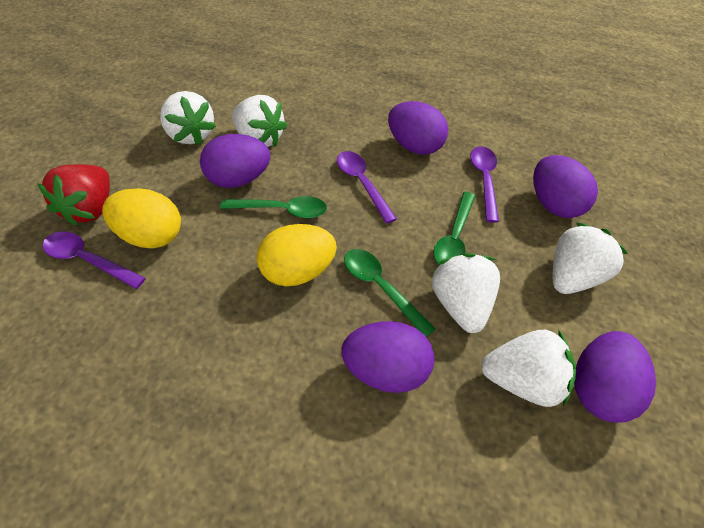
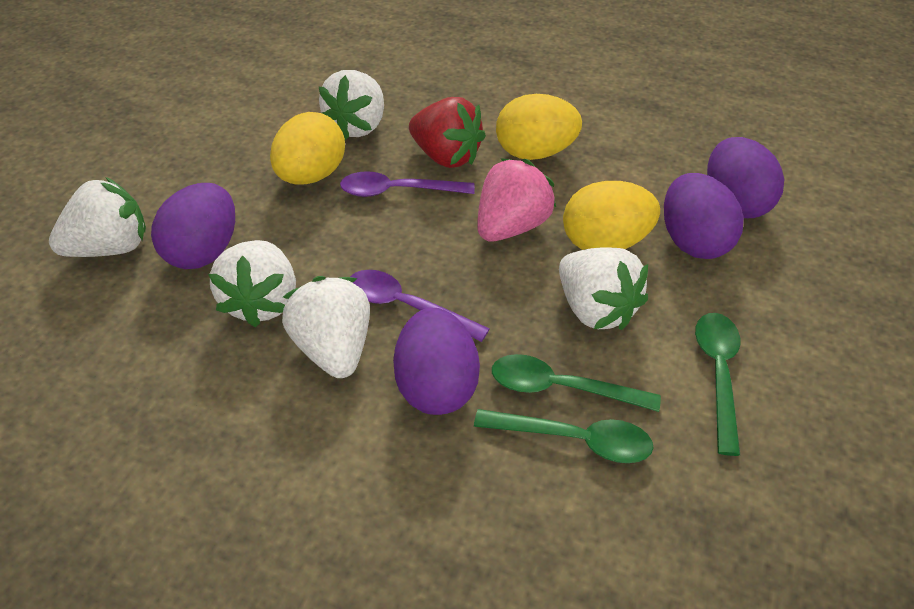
pink strawberry: 0 -> 1
purple egg: 5 -> 4
purple spoon: 3 -> 2
yellow egg: 2 -> 3

